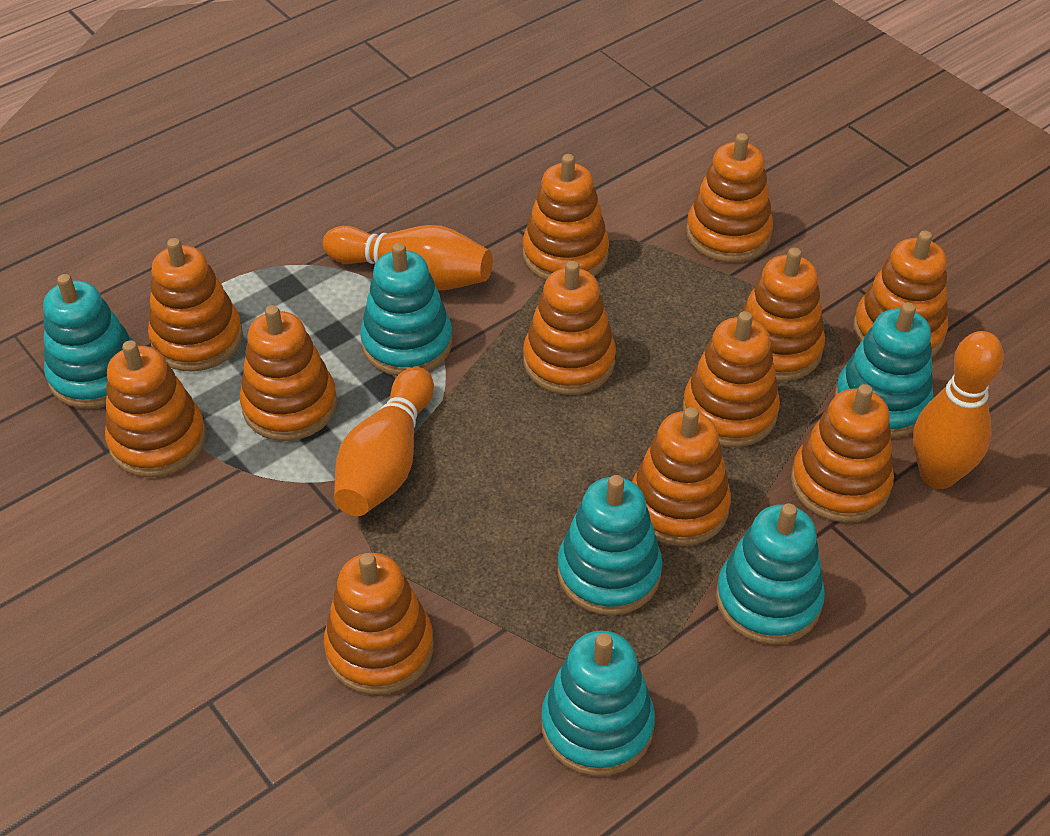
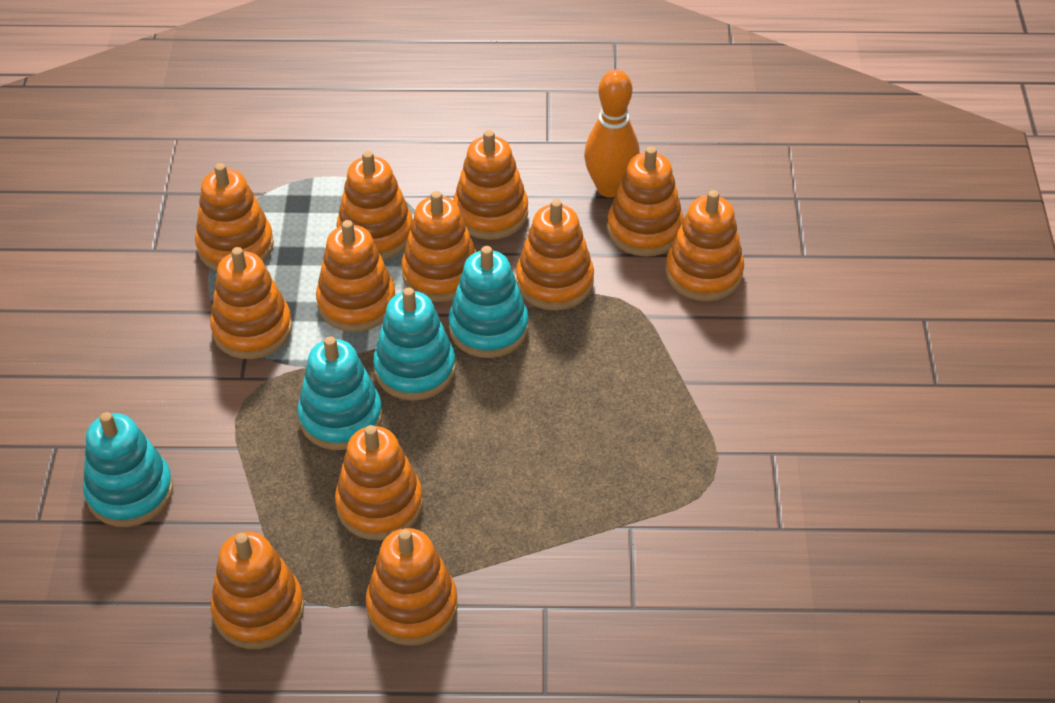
orange bowling pin: 3 -> 1
turquoise stacking toy: 6 -> 4

